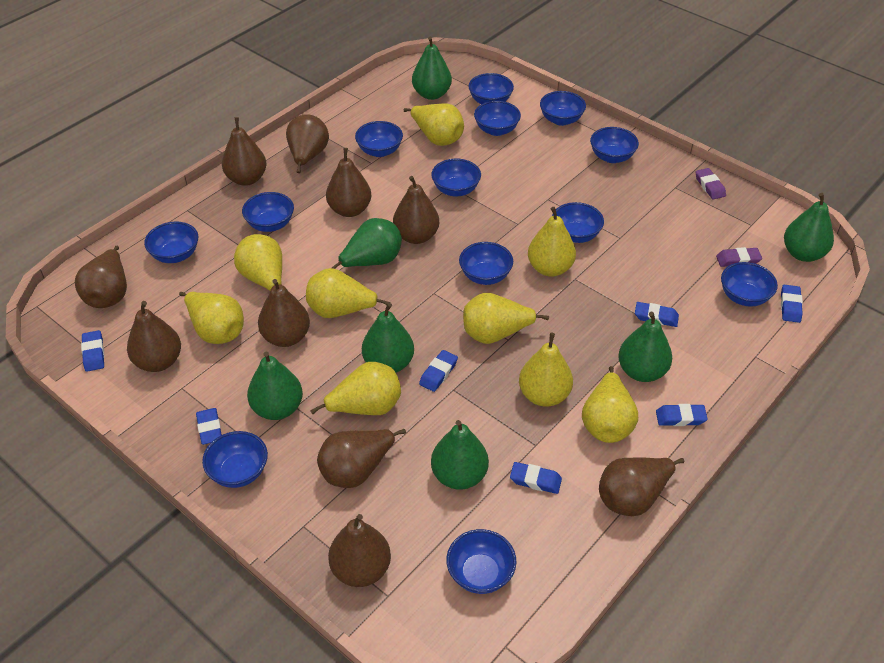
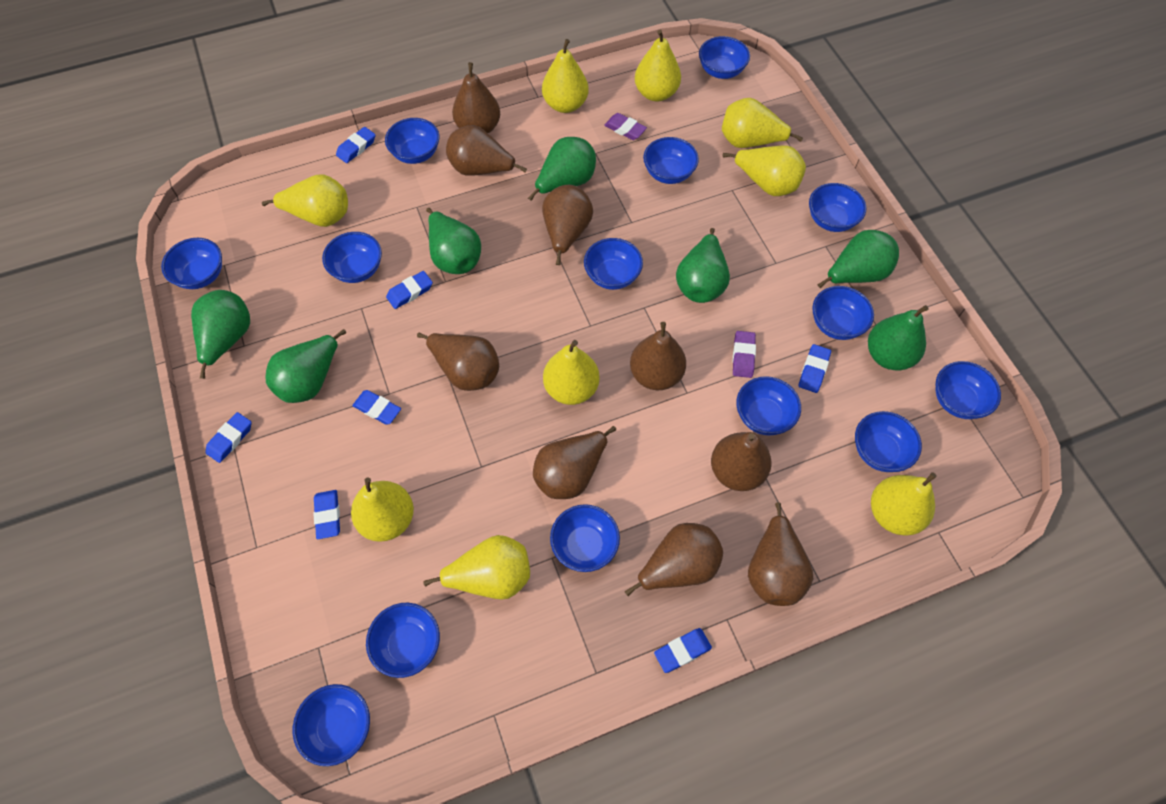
blue bowl: 13 -> 14
brown pear: 10 -> 9

